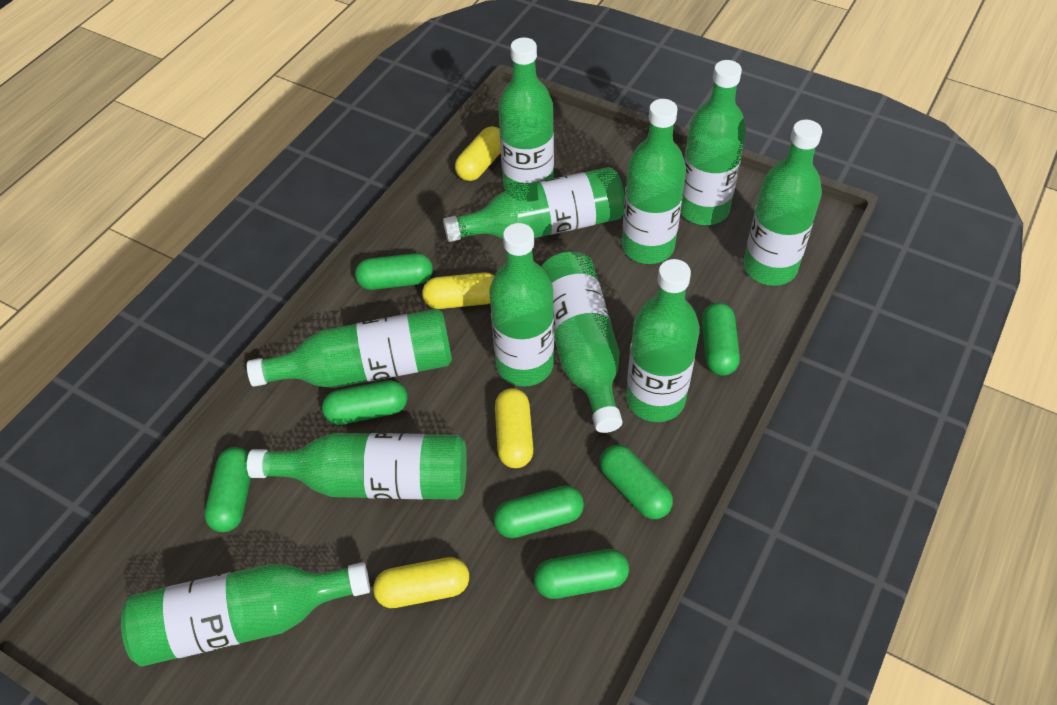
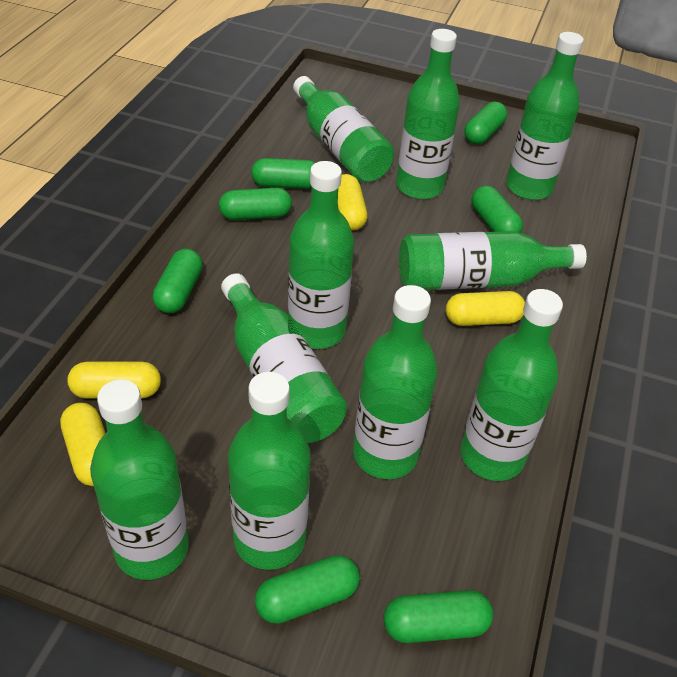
green bottle: 11 -> 10

